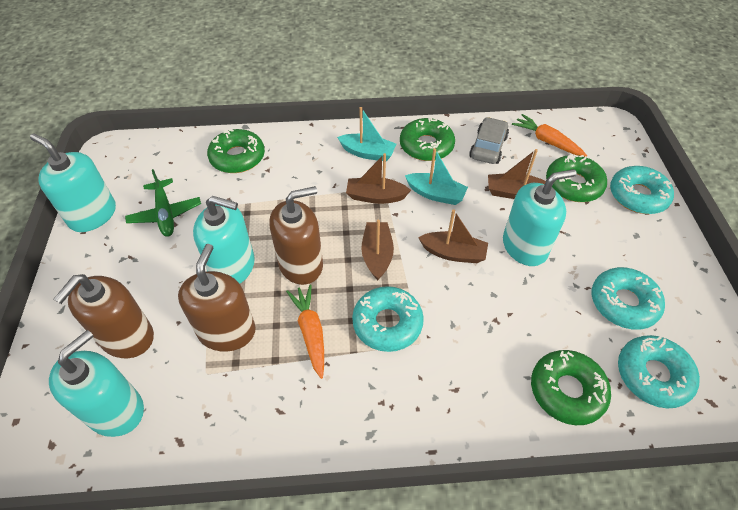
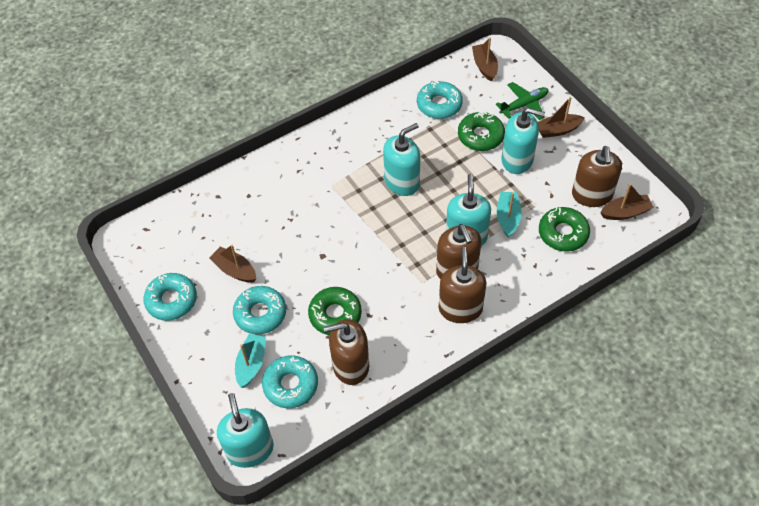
brown soap dispenser: 3 -> 4
green donut: 4 -> 3
grey car: 1 -> 0
orange carrot: 2 -> 0

